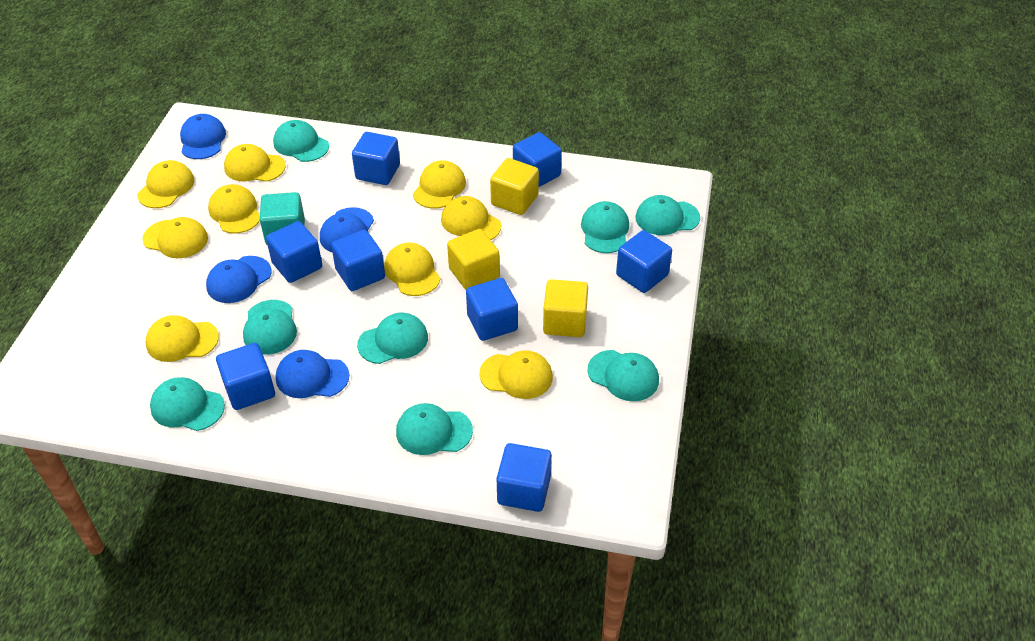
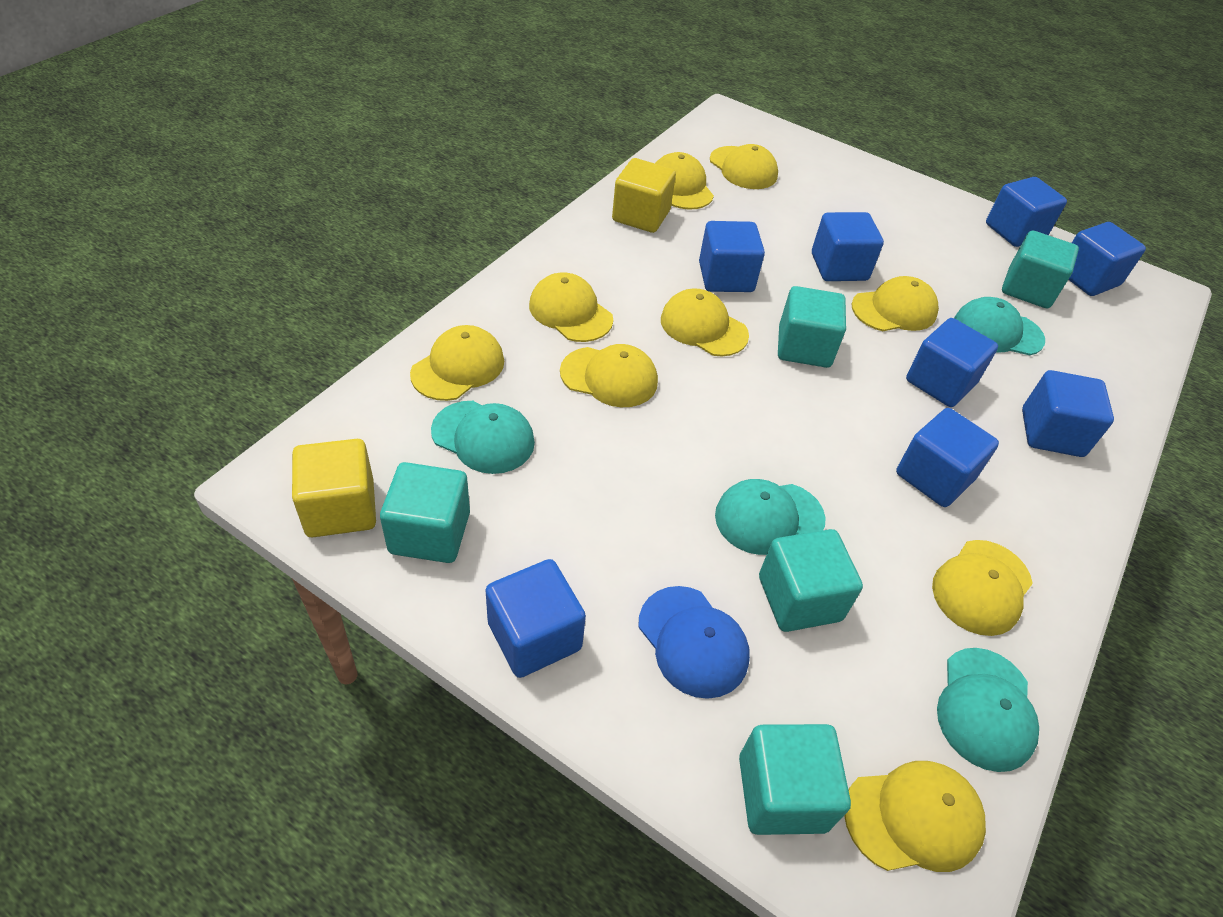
blue cap: 4 -> 1
turquoise cap: 8 -> 4
turquoise cube: 1 -> 5
yellow cube: 3 -> 2

